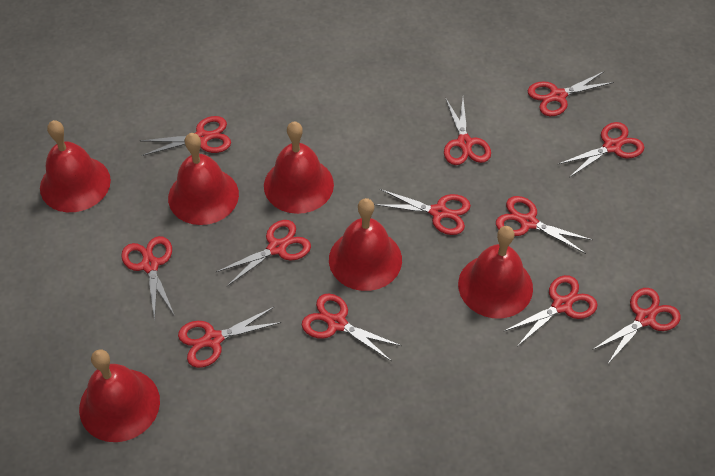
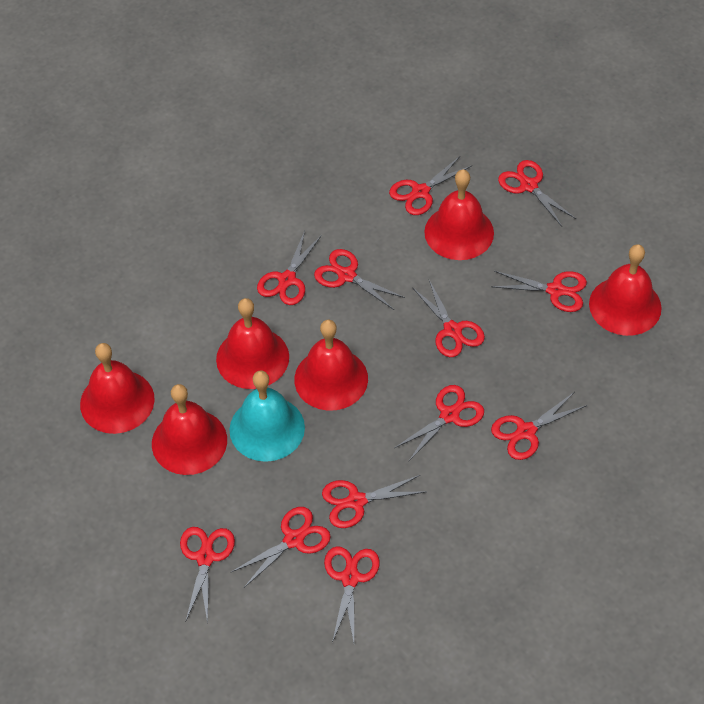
turquoise bell: 0 -> 1

